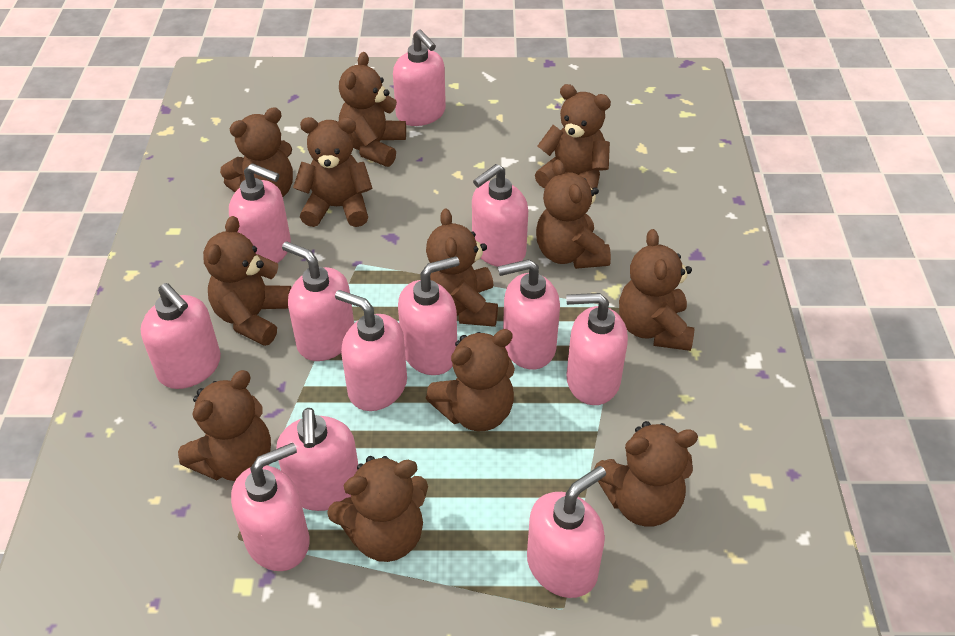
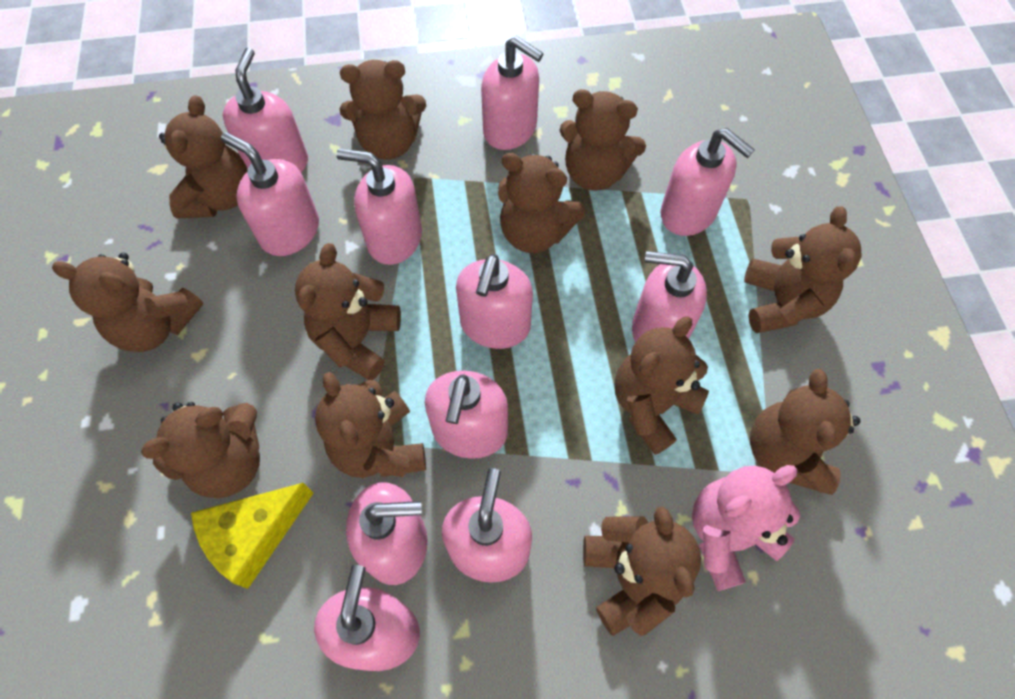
pink soap dispenser: 12 -> 11
pink teddy bear: 0 -> 1
yellow cheese: 0 -> 1

